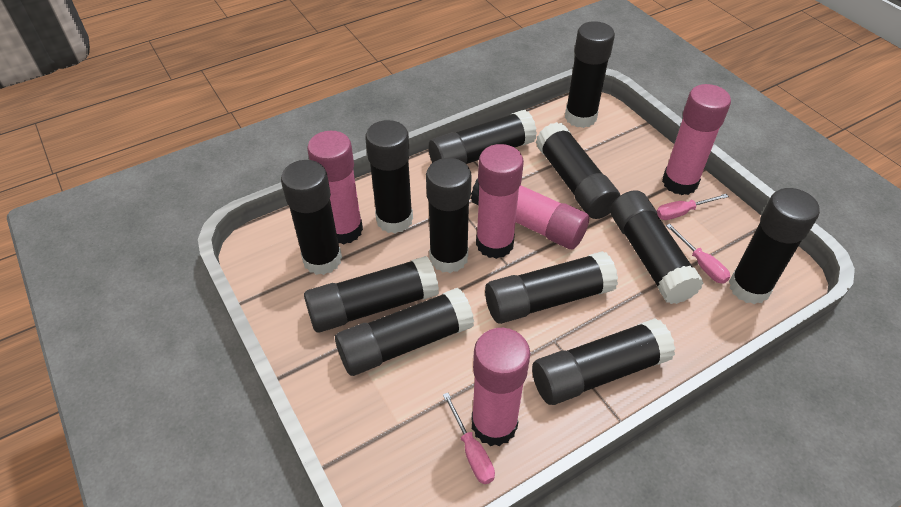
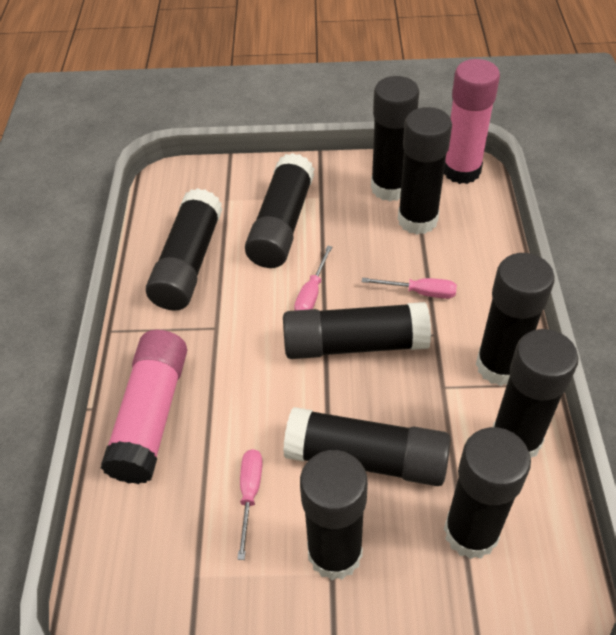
black glue stick: 12 -> 10
pink glue stick: 5 -> 2

